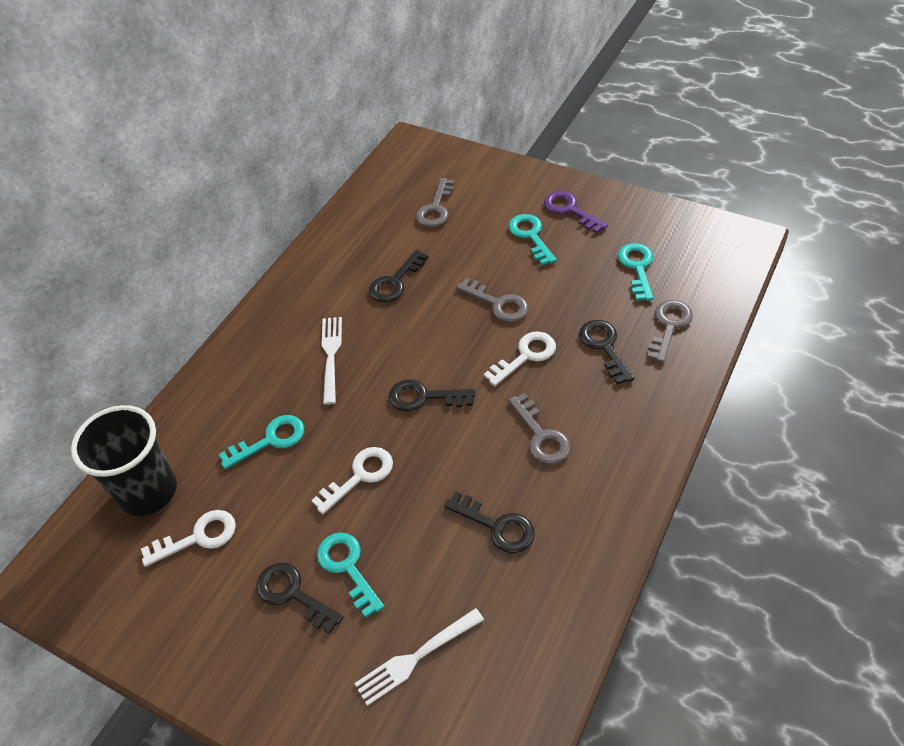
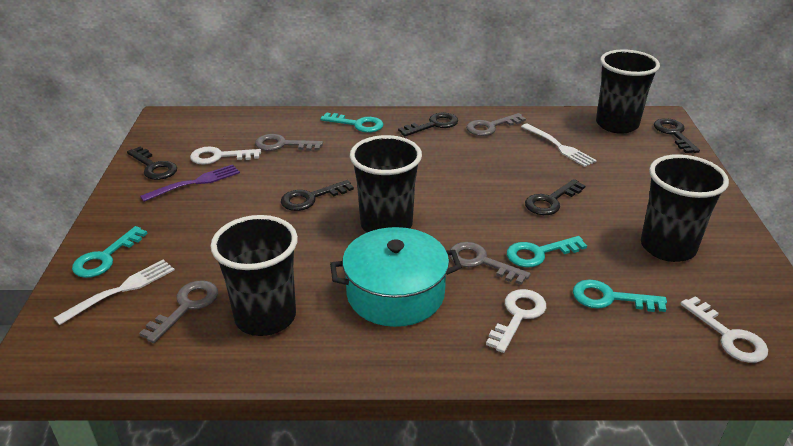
black cup: 1 -> 4
purple fork: 0 -> 1
purple key: 1 -> 0
turquoise pot: 0 -> 1

